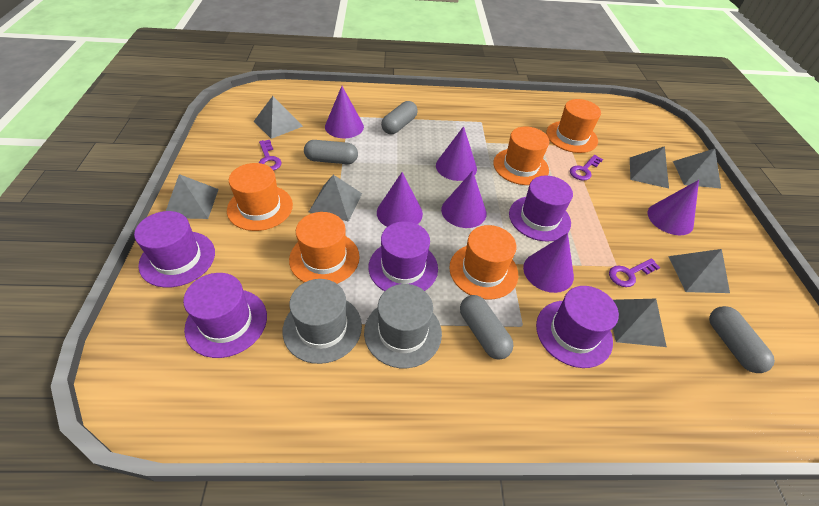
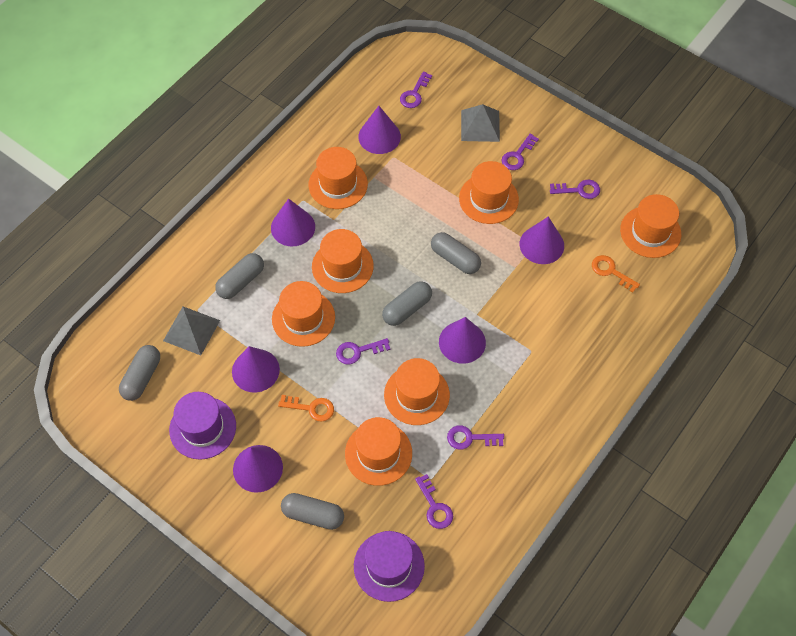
grey capsule: 4 -> 5
grey hat: 2 -> 0
grey pyramid: 7 -> 2
orange hat: 5 -> 7
orange key: 0 -> 2
purple hat: 5 -> 2
purple key: 3 -> 6

